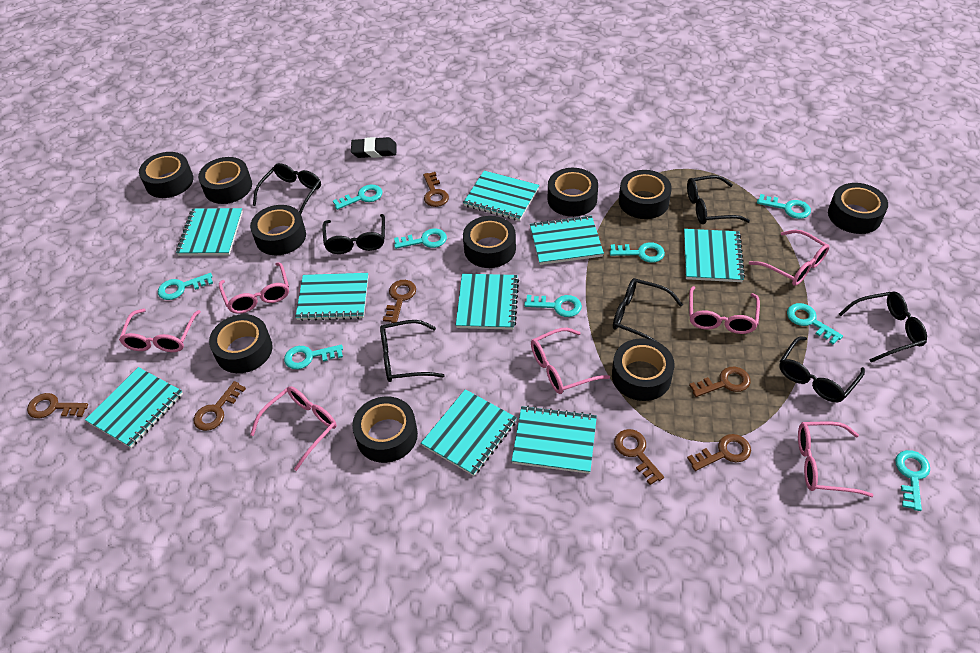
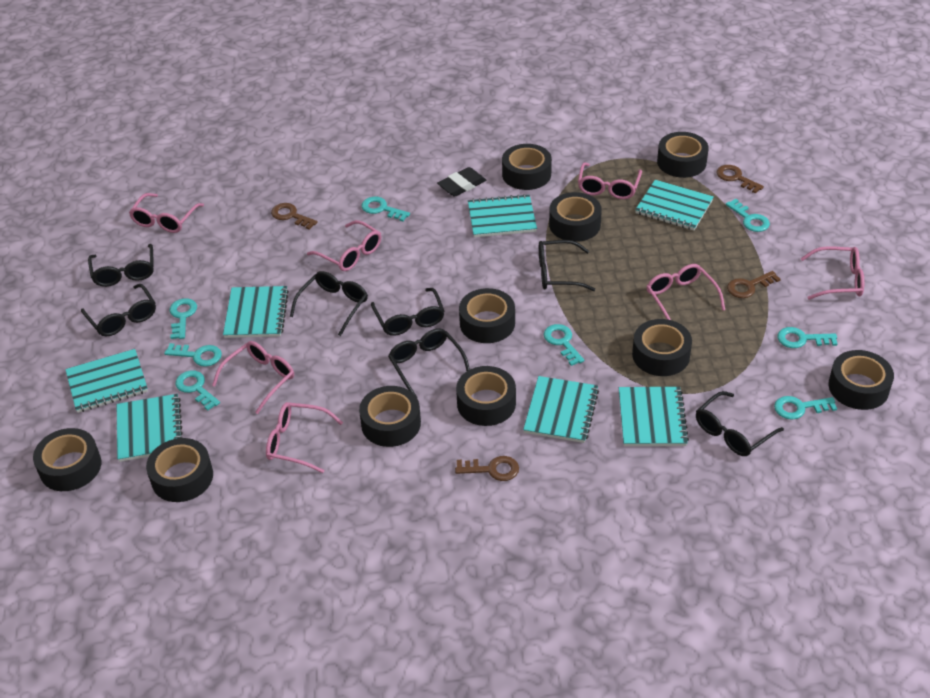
brown key: 7 -> 4
turquoise key: 9 -> 8
turquoise notebook: 9 -> 7

